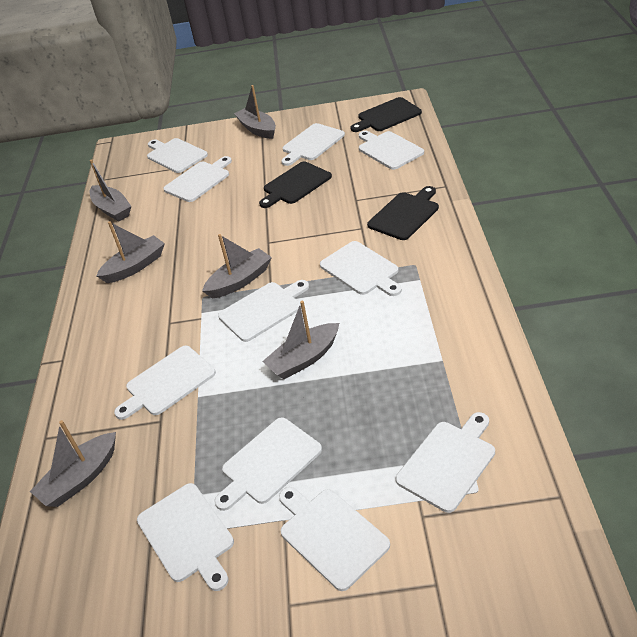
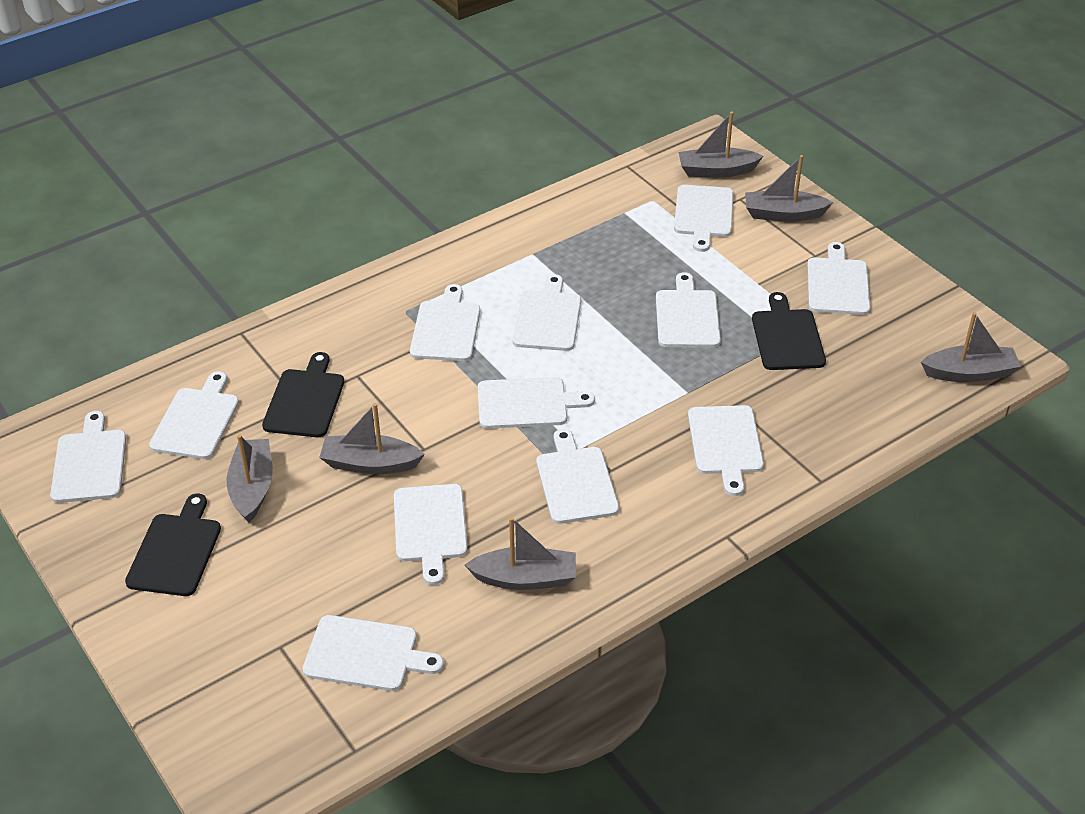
white cutting board: 11 -> 12

